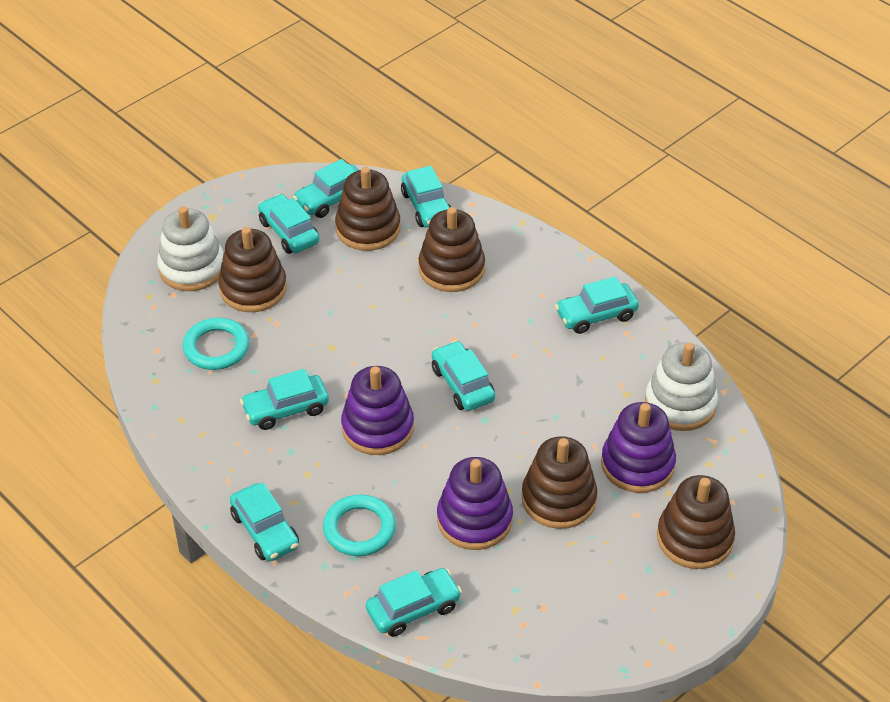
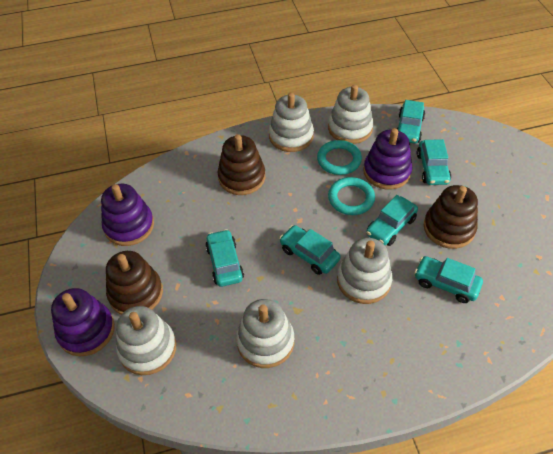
brown stacking toy: 5 -> 3
turquoise car: 8 -> 6
white stacking toy: 2 -> 5

